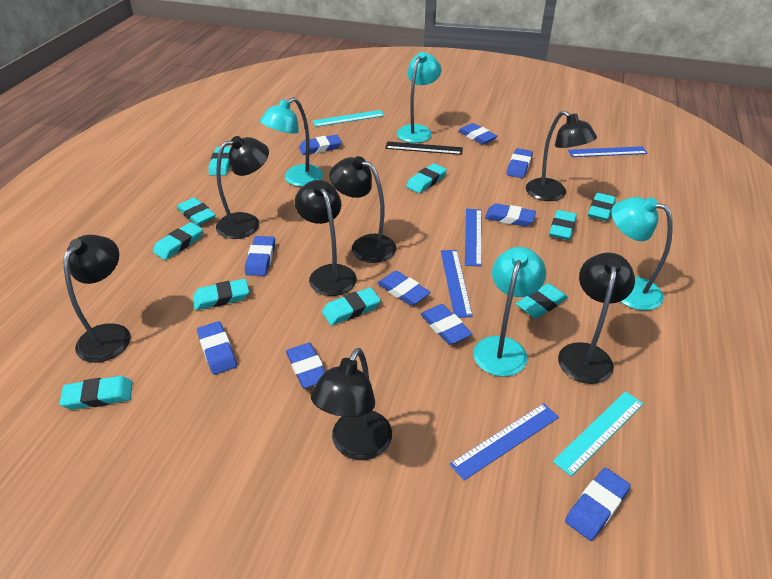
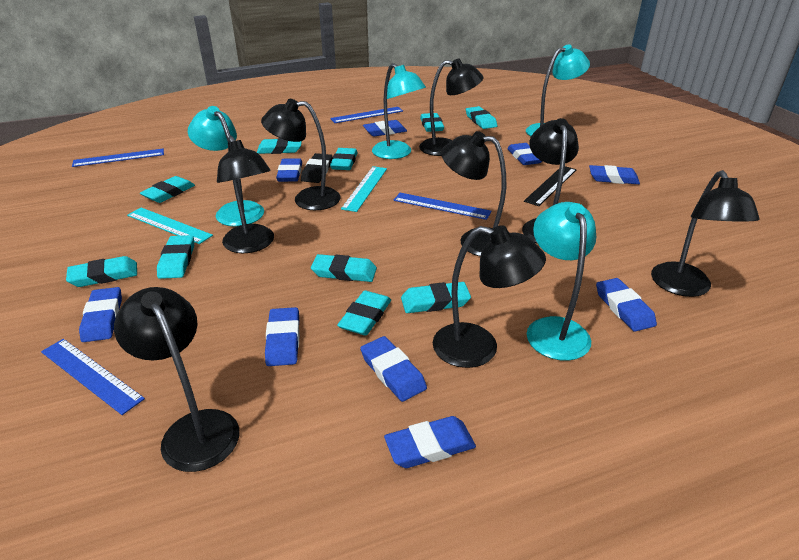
black eraser: 0 -> 1
black lamp: 7 -> 8
blue eraser: 10 -> 9

